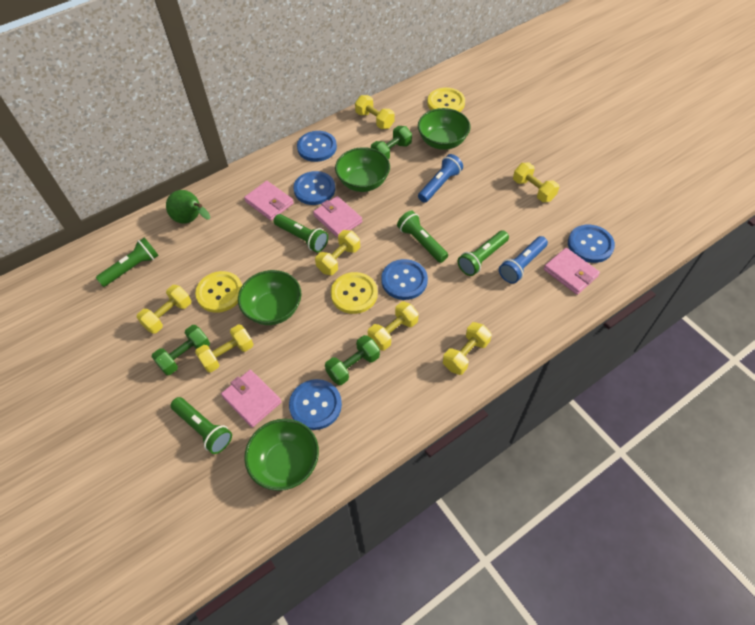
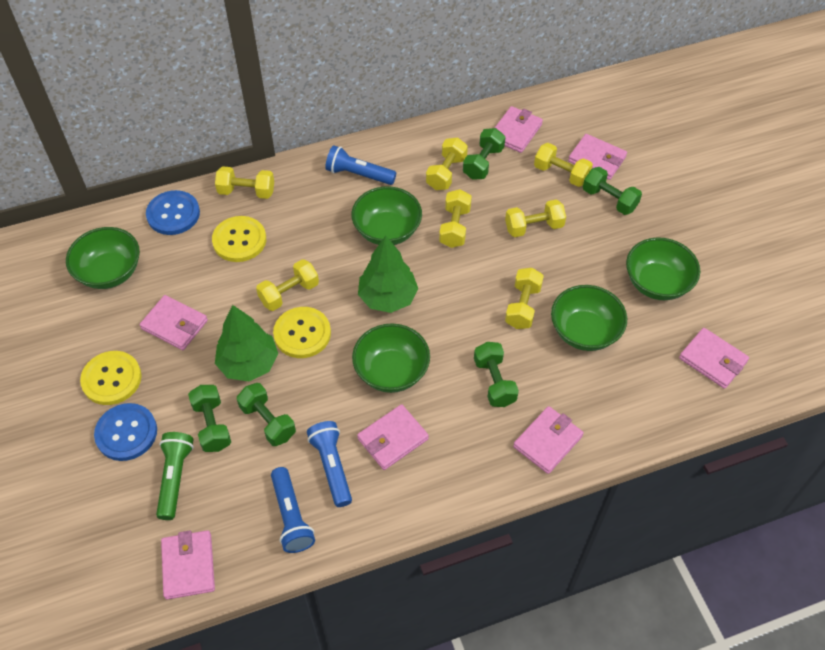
blue button: 5 -> 2
blue flashlight: 2 -> 3
green bowl: 4 -> 5
green dumbbell: 3 -> 5
green flashlight: 5 -> 1
green pear: 1 -> 0
green tree: 0 -> 2
pink wallet: 4 -> 7

